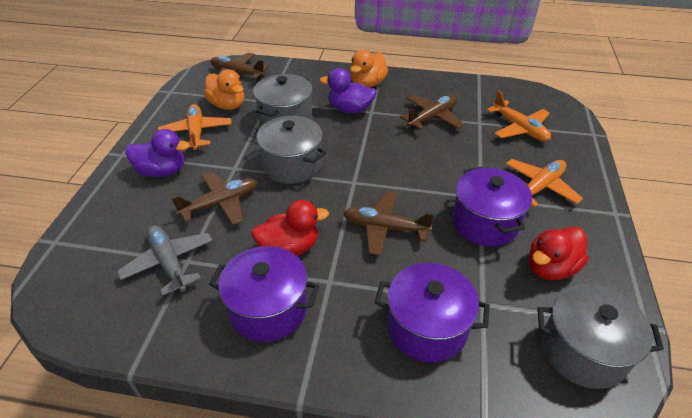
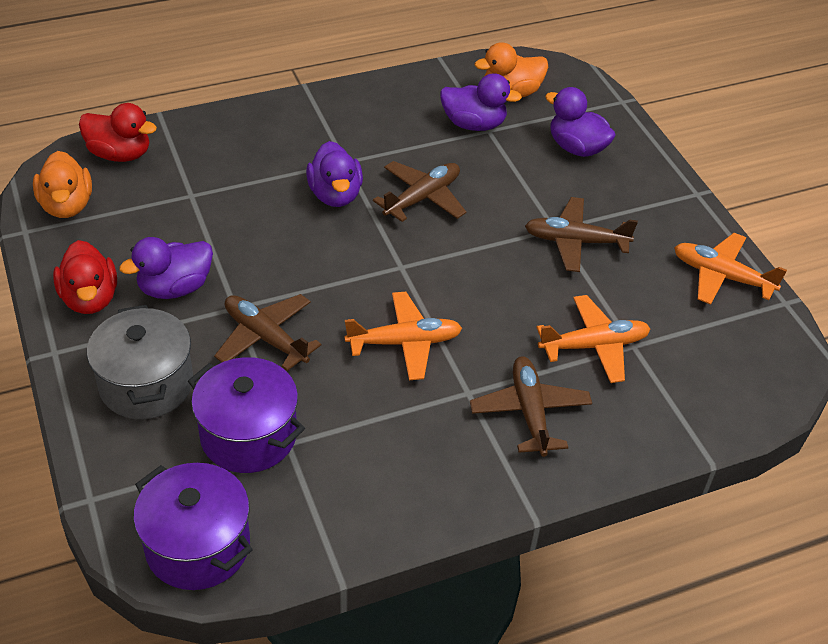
grey plane: 1 -> 0
grey pot: 3 -> 1
purple duck: 2 -> 4
purple pot: 3 -> 2

